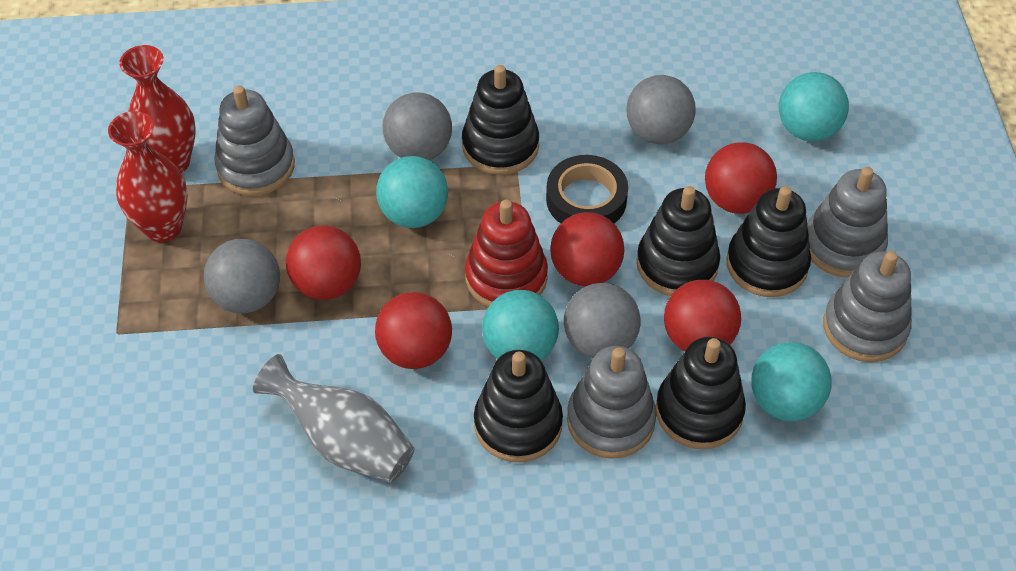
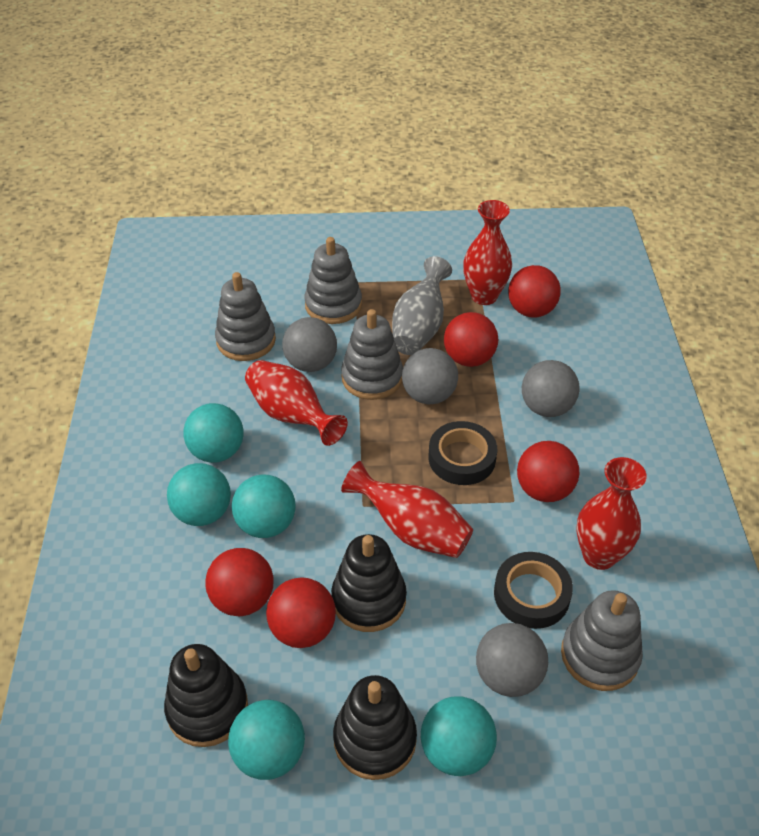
black stacking toy: 5 -> 3
black tape: 1 -> 2
red stacking toy: 1 -> 0
red vase: 2 -> 4
turquoise ball: 4 -> 5

